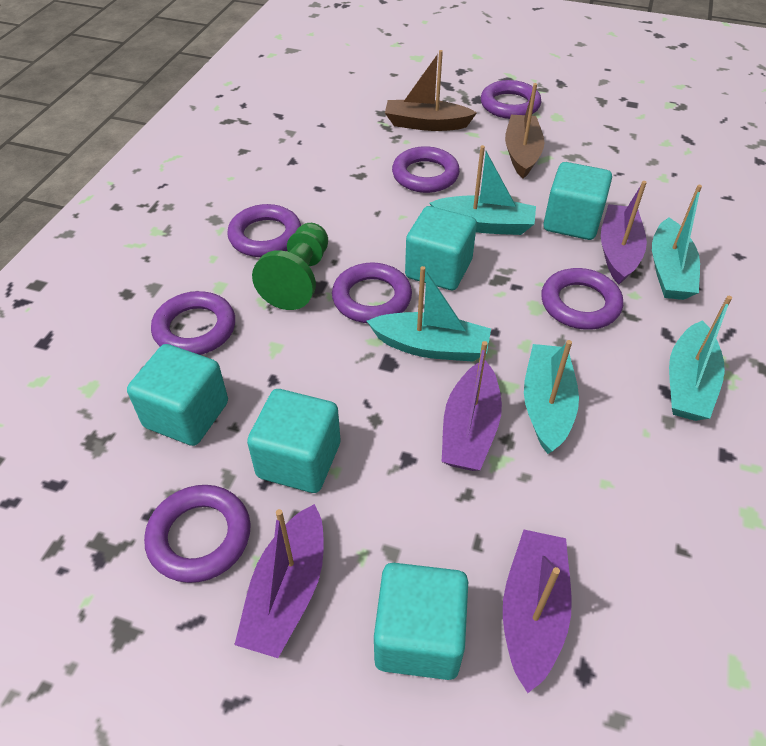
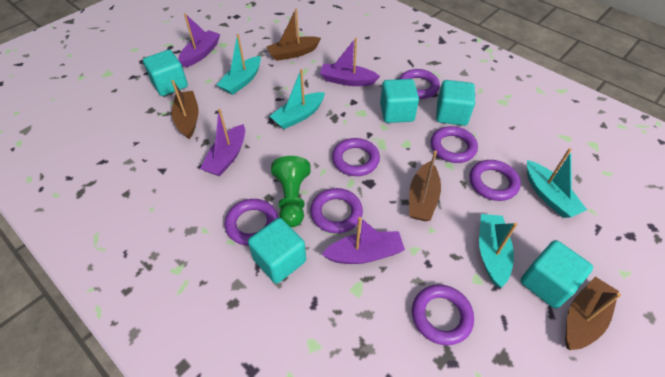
brown boat: 2 -> 4
turquoise boat: 5 -> 4

